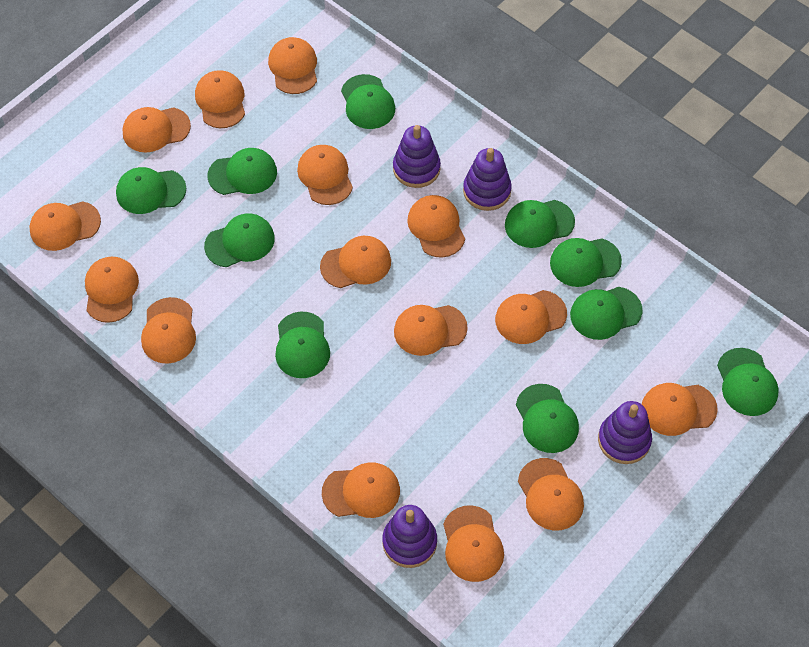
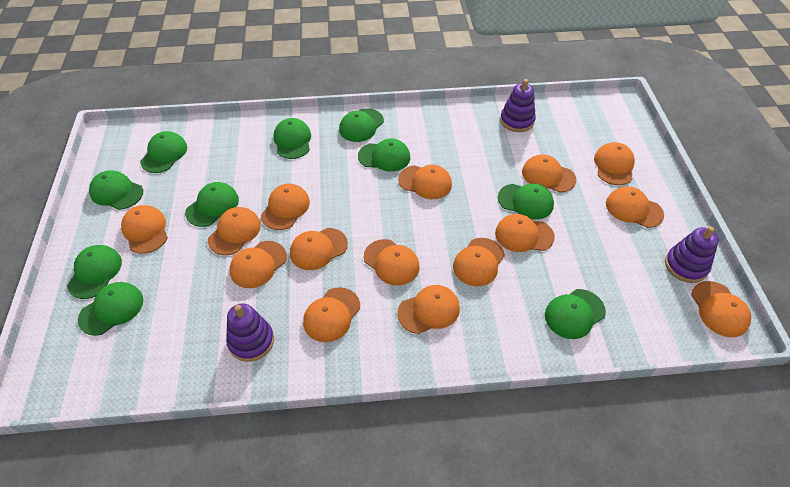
purple stacking toy: 4 -> 3

